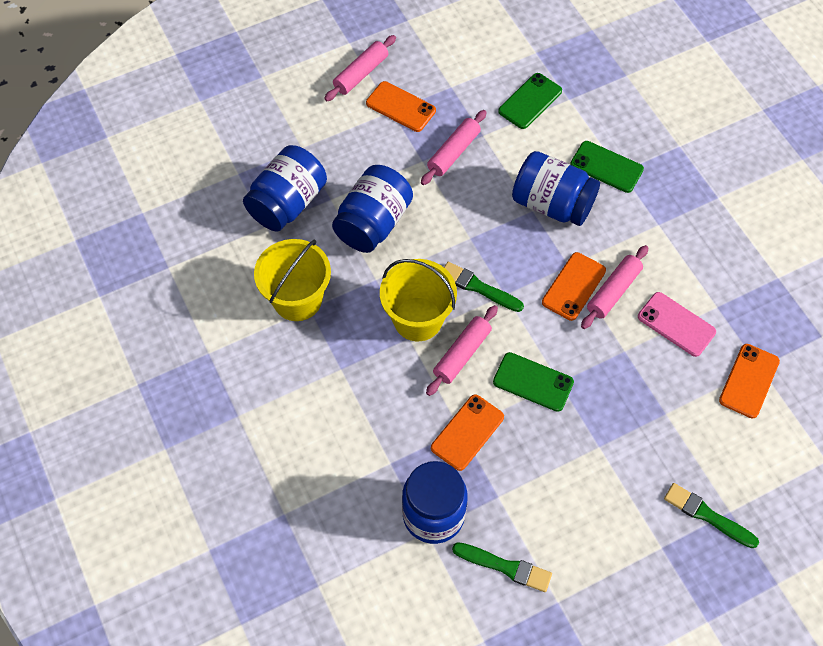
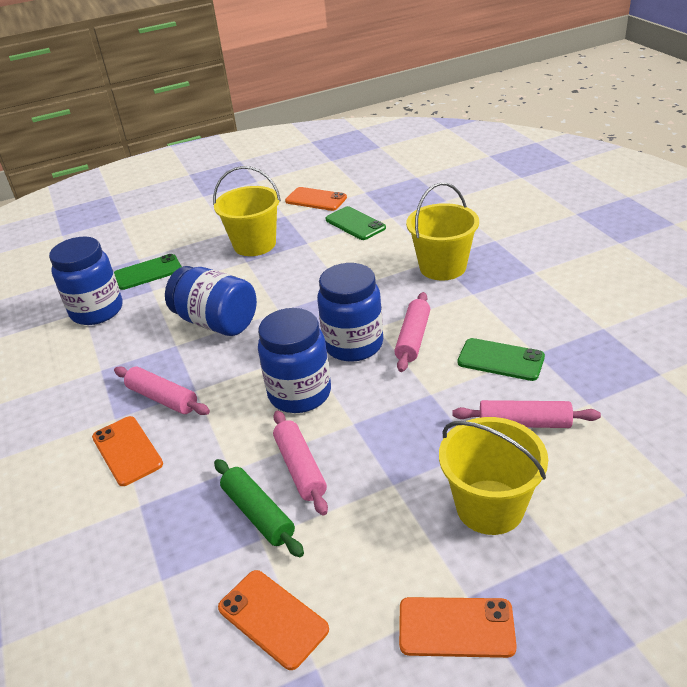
green brush: 3 -> 0
green rolling pin: 0 -> 1
pink phone: 1 -> 0
yellow bucket: 2 -> 3

